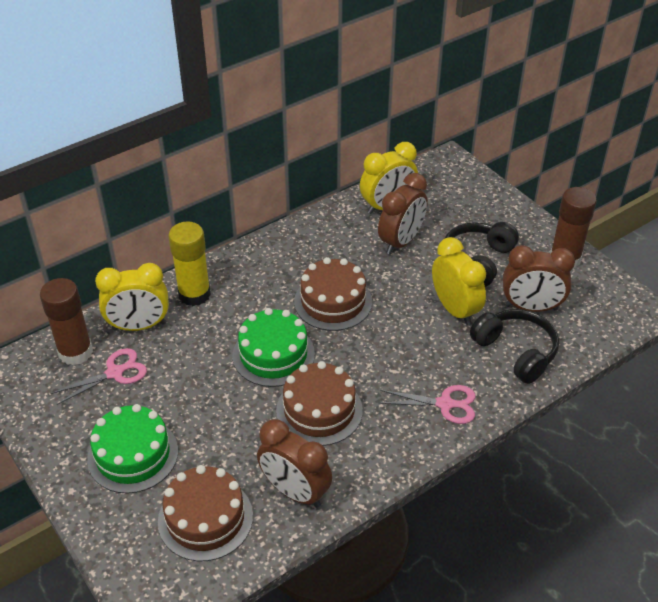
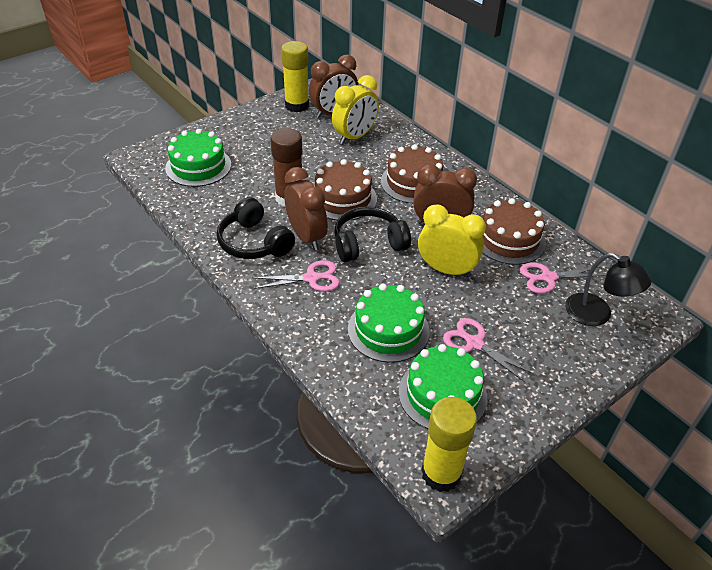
black lamp: 0 -> 1
brown glue stick: 2 -> 1
green cake: 2 -> 3
pink scissors: 2 -> 3
yellow clock: 3 -> 2
yellow glue stick: 1 -> 2

